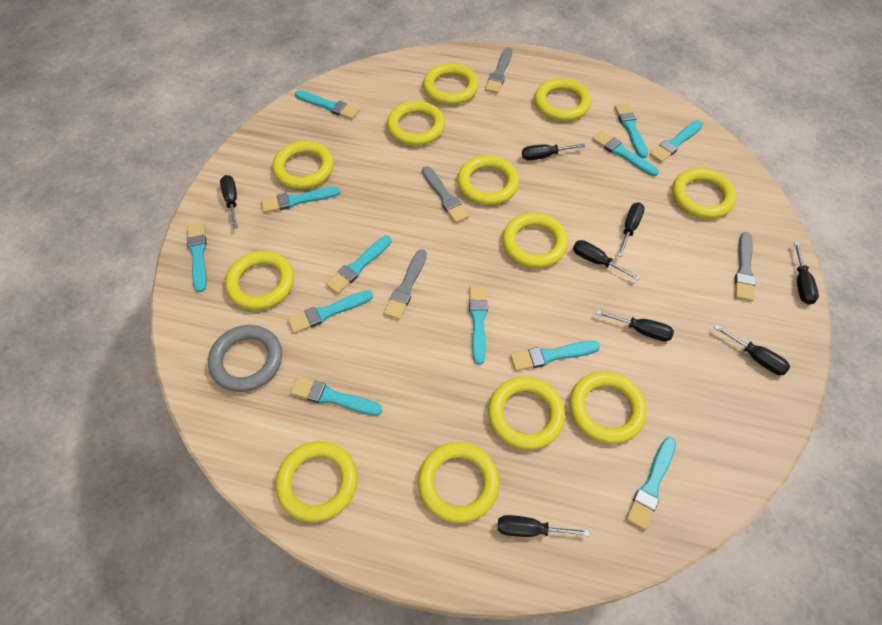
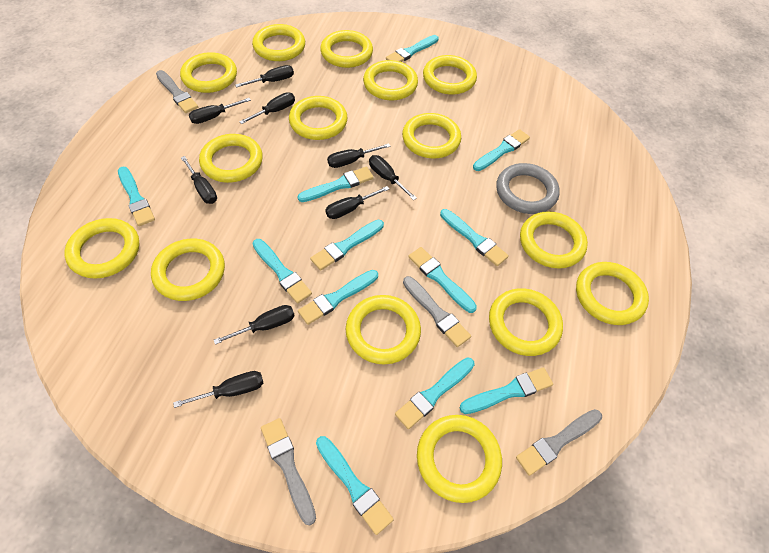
black screwdriver: 8 -> 9
yellow ring: 12 -> 15

